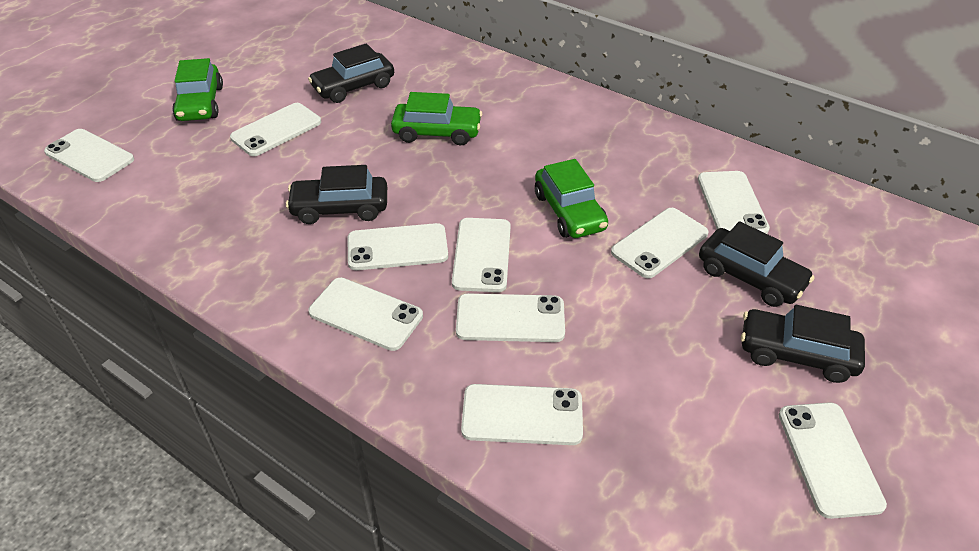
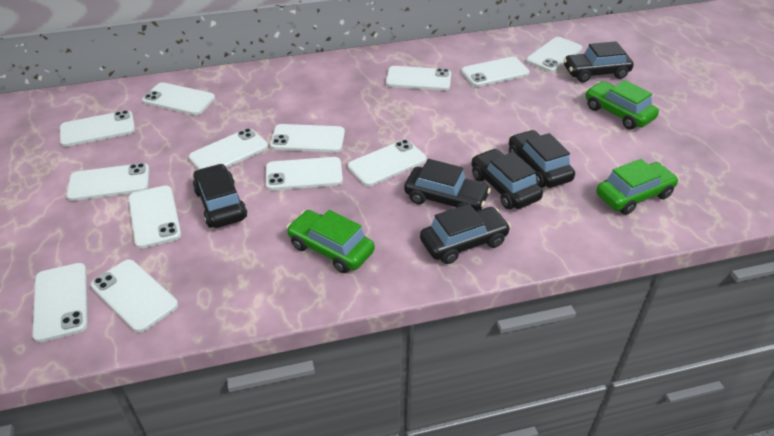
black car: 4 -> 6
white phone: 10 -> 13

